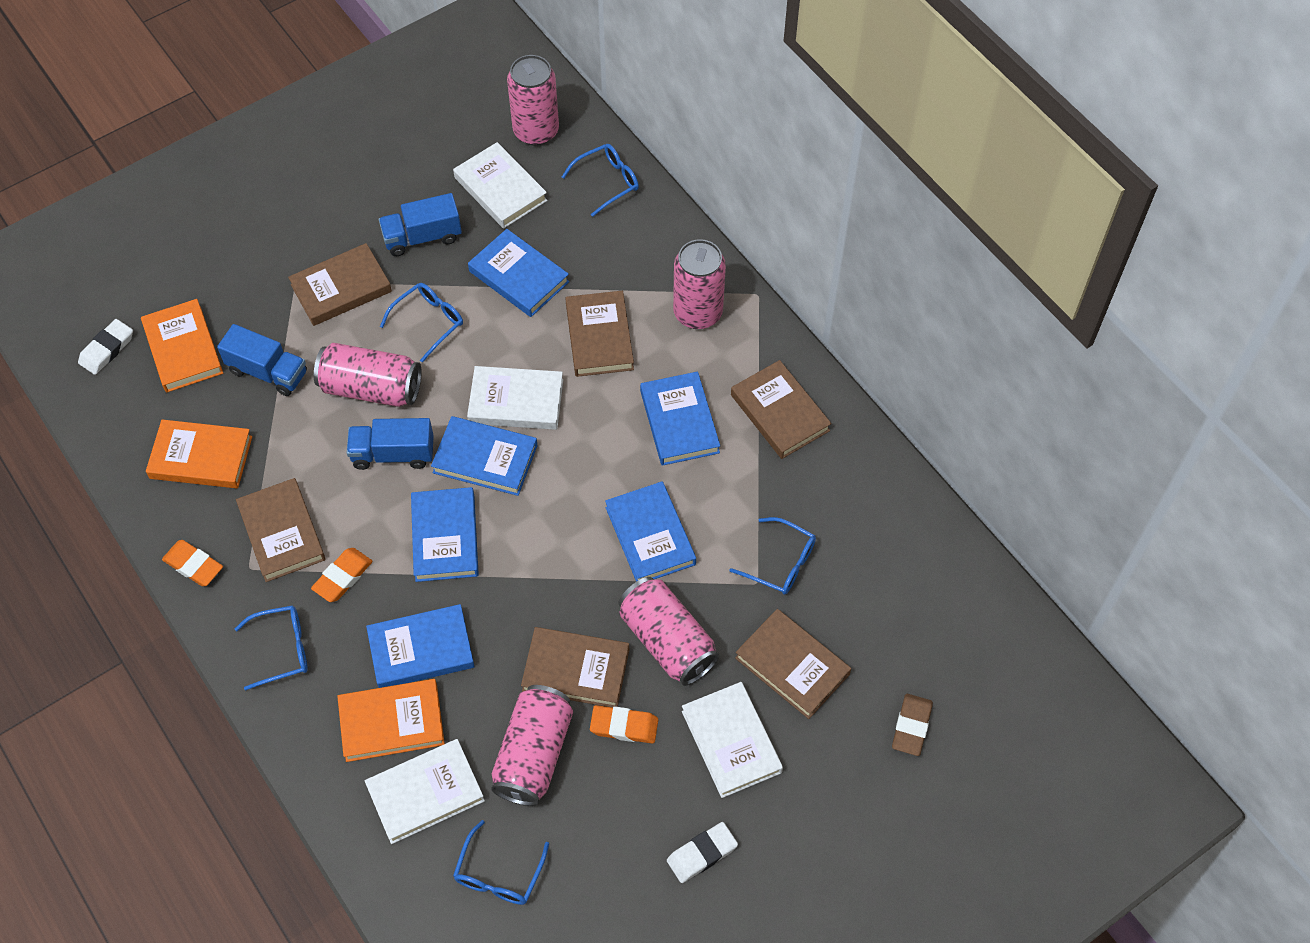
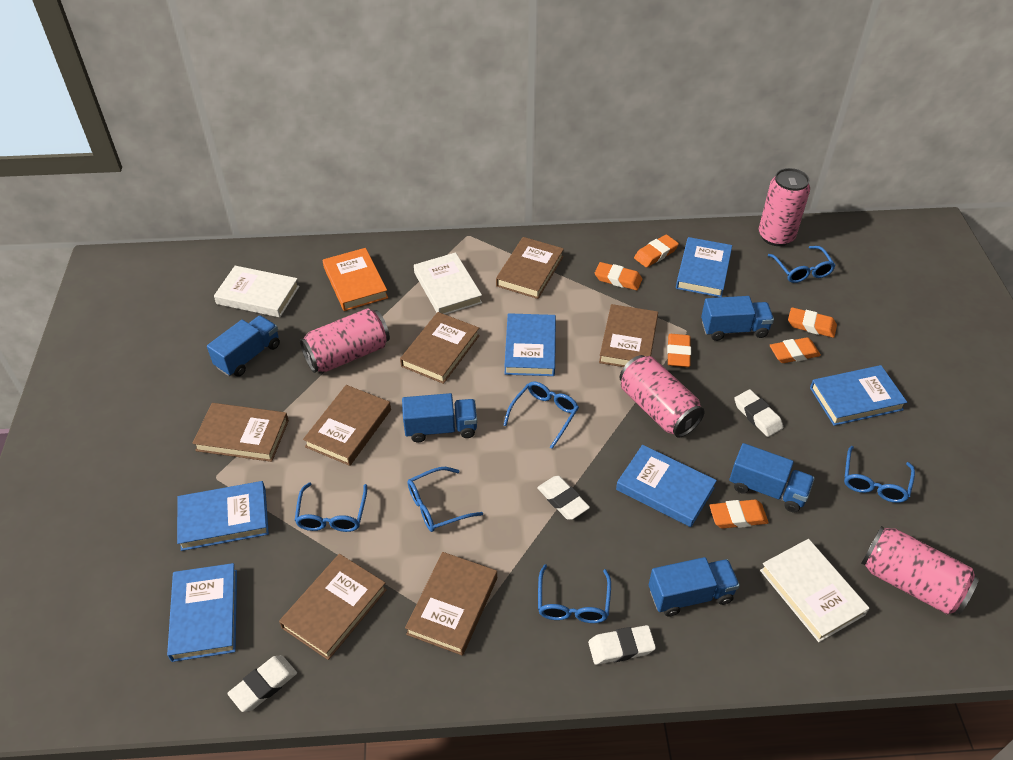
blue glasses: 5 -> 6
blue truck: 3 -> 5
brown book: 6 -> 7
brown eraser: 1 -> 0
orange book: 3 -> 1
orange eraser: 3 -> 6
pink can: 5 -> 4
white book: 4 -> 3
white eraser: 2 -> 4

